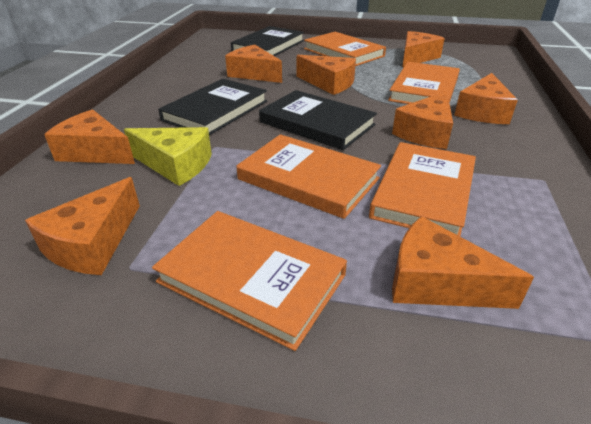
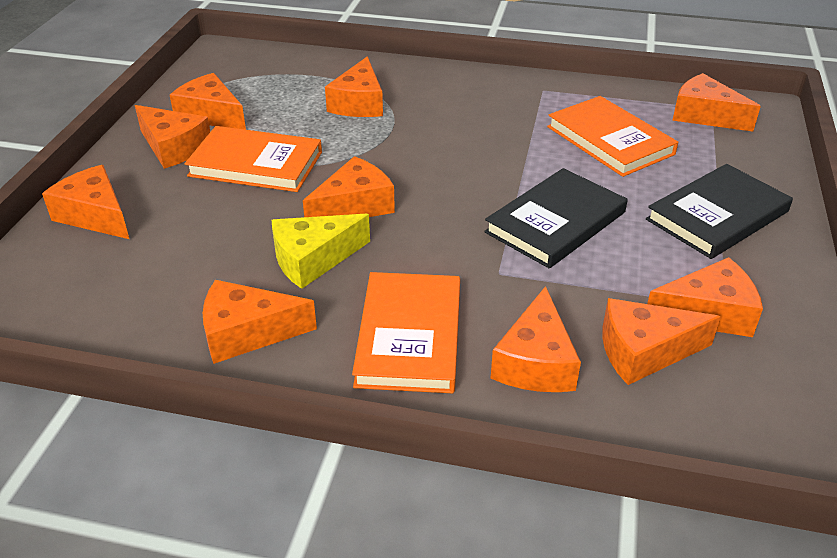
black book: 3 -> 2
orange book: 5 -> 3
orange cheese: 8 -> 10

